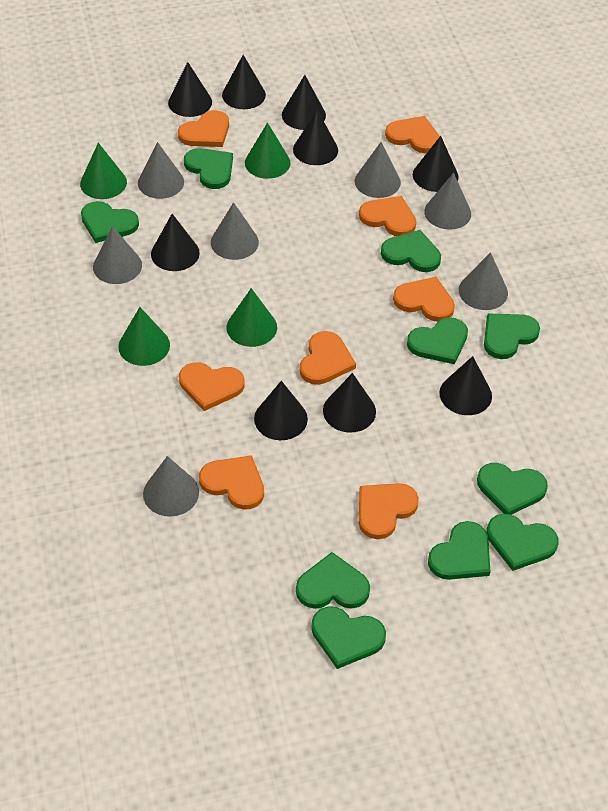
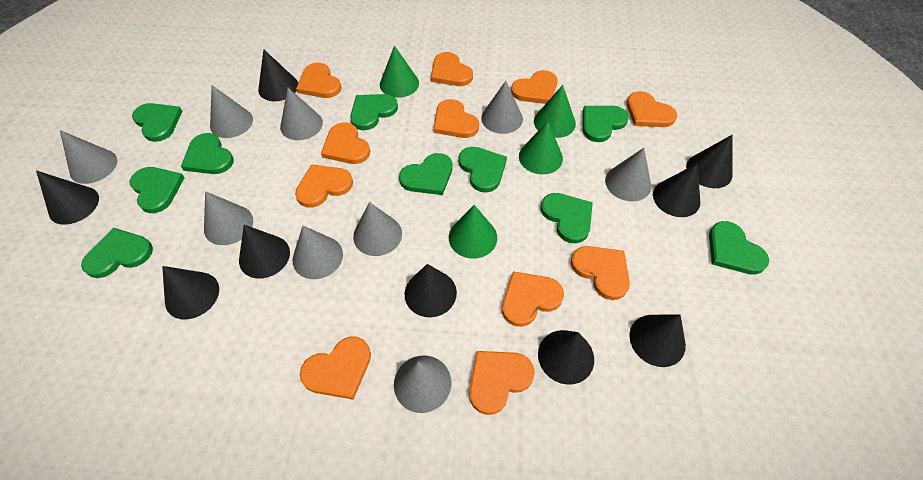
grey cone: 7 -> 9
orange heart: 8 -> 11

